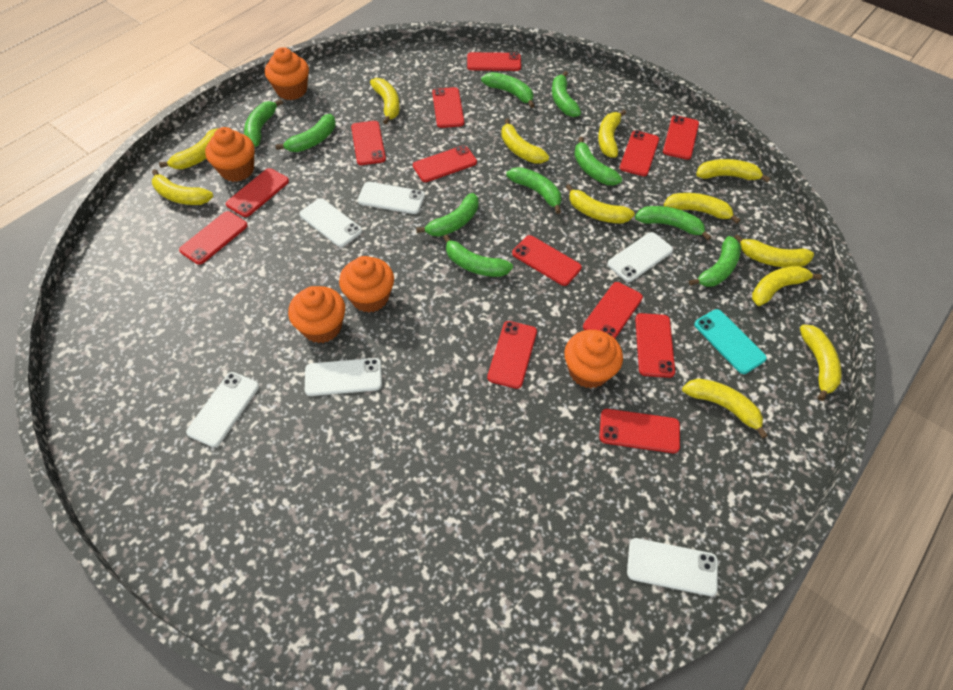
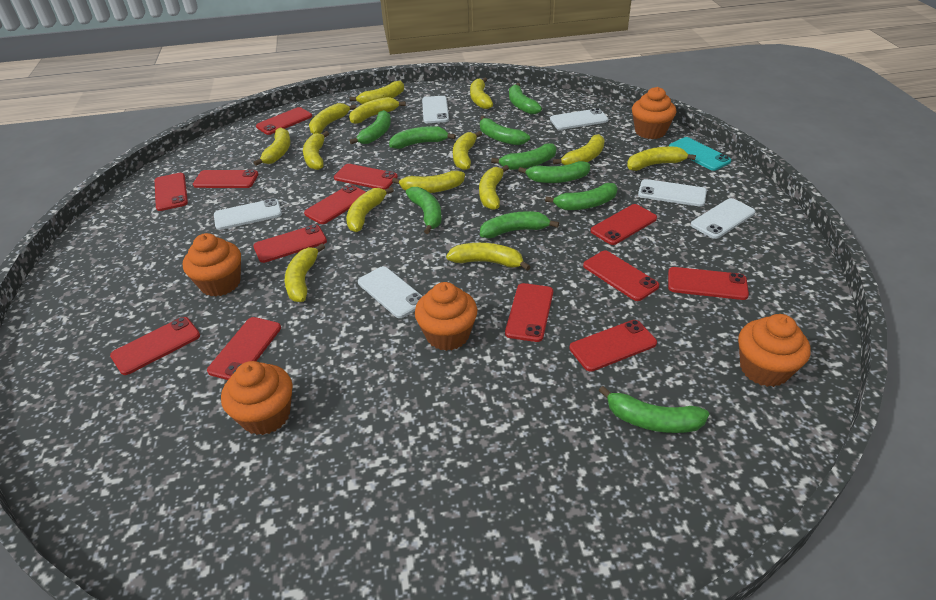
yellow banana: 12 -> 14

